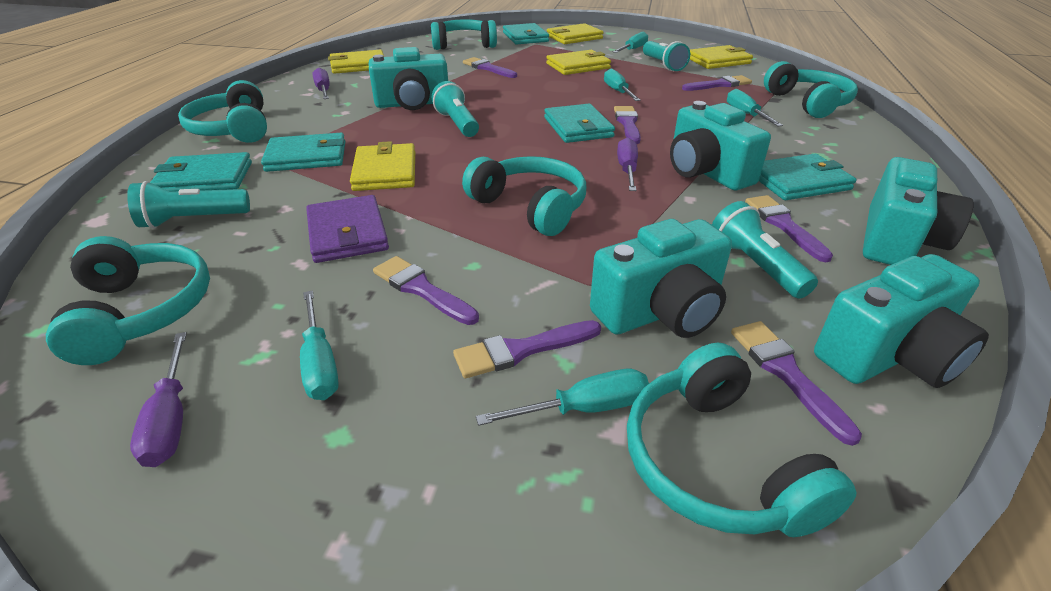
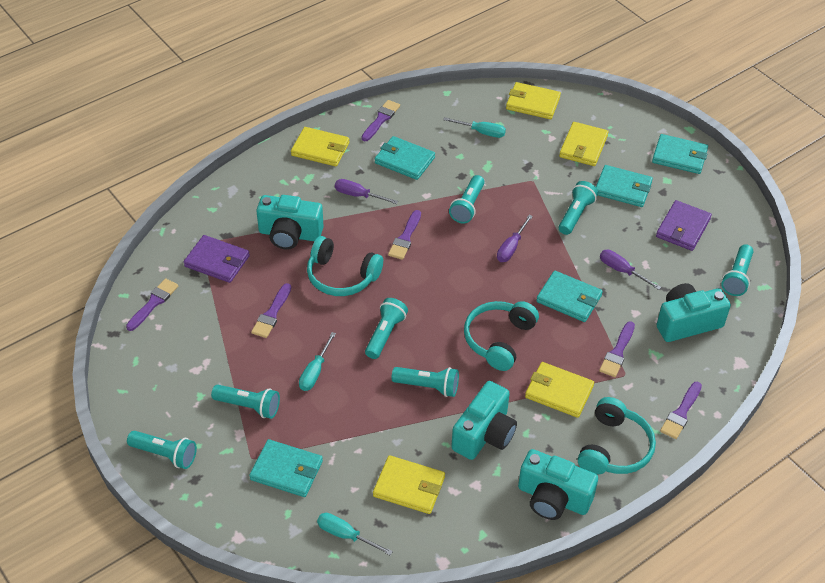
purple brush: 7 -> 6
purple wallet: 1 -> 2
turquoise camera: 5 -> 4
turquoise flashlight: 4 -> 7
turquoise headphones: 6 -> 3
turquoise screwdriver: 5 -> 3

